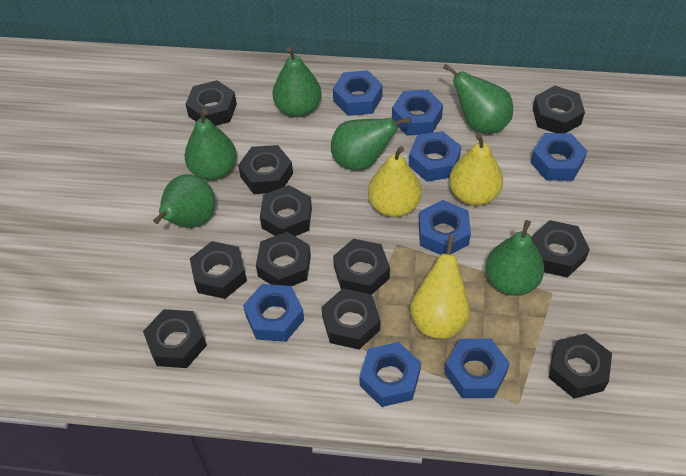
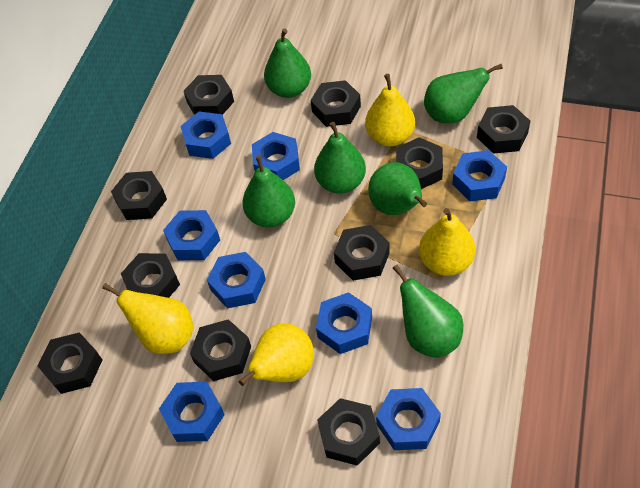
black nut: 11 -> 10
yellow pear: 3 -> 4

